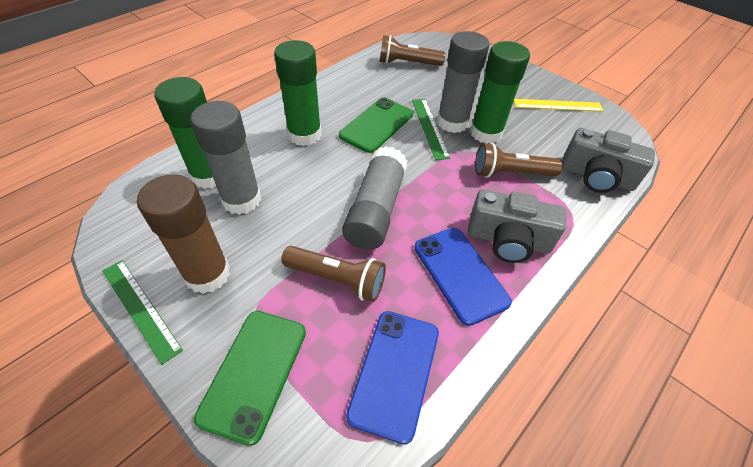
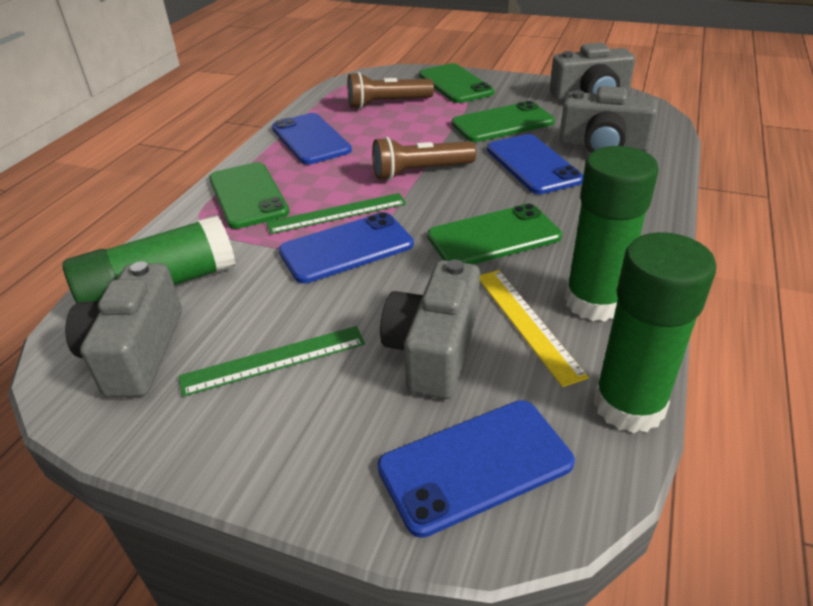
blue phone: 2 -> 4
brown flashlight: 3 -> 2
brown glue stick: 1 -> 0
green phone: 2 -> 4
grey camera: 2 -> 4
grey glue stick: 3 -> 0

